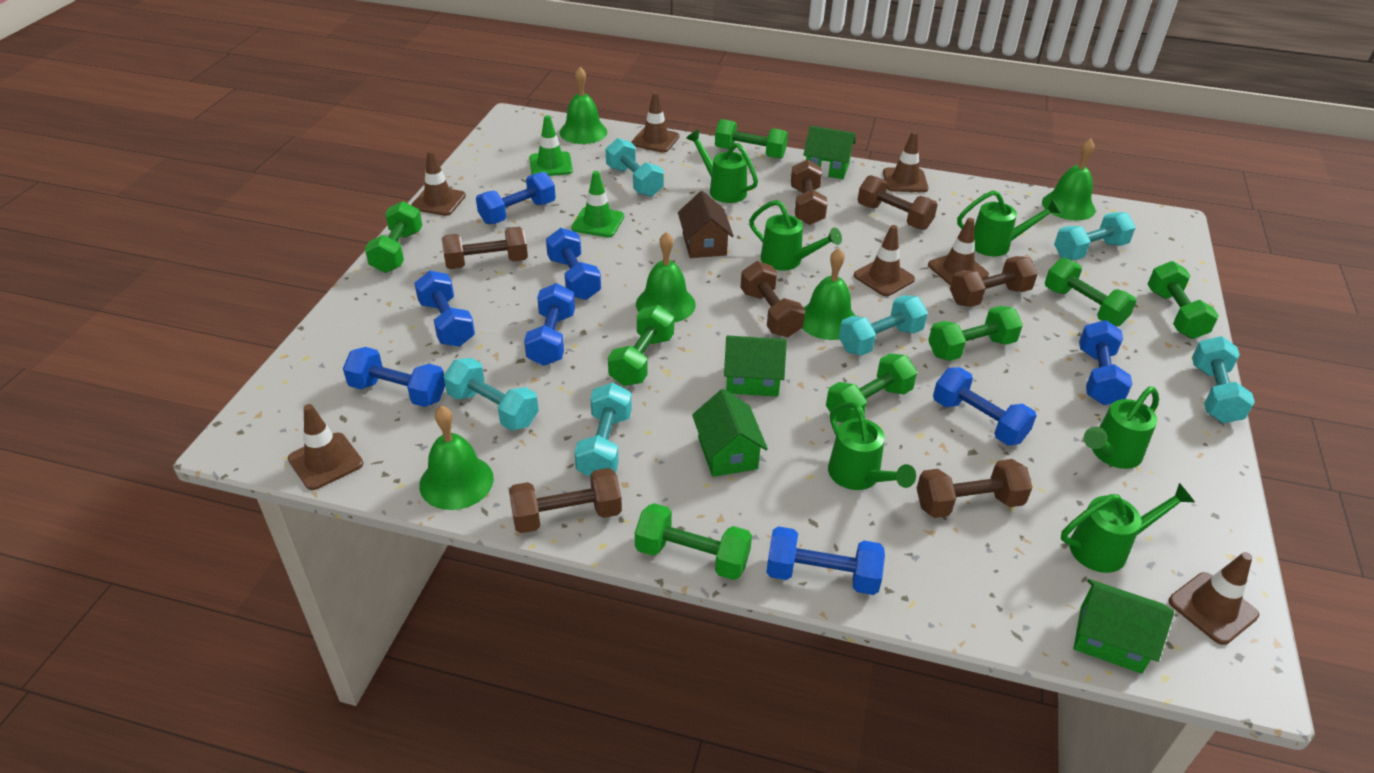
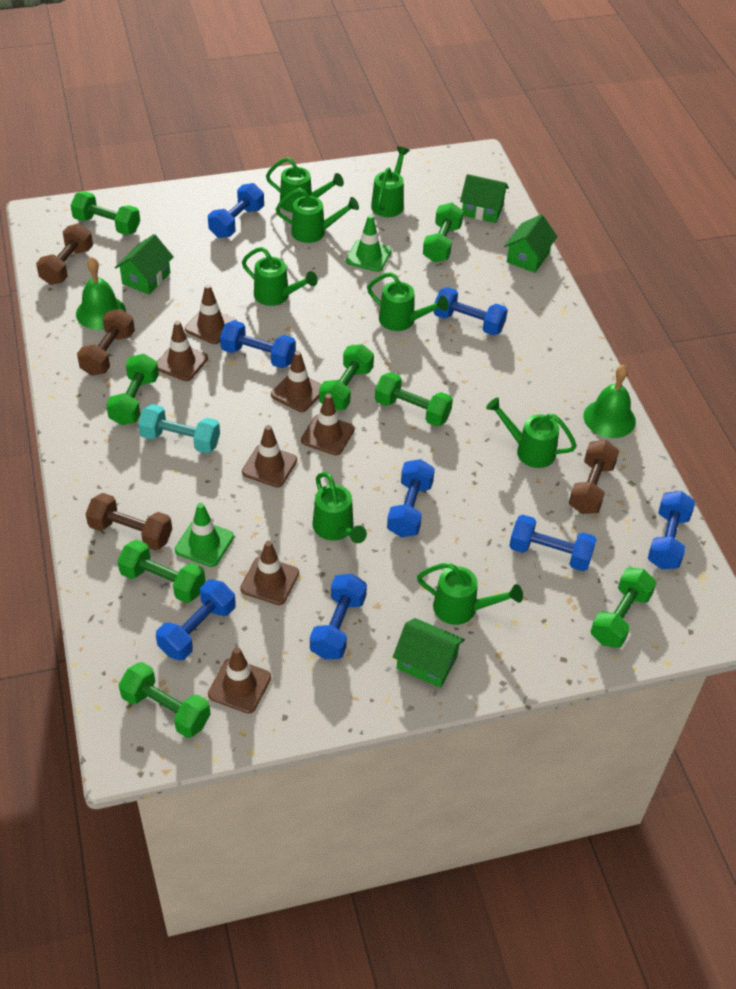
brown dumbbell: 7 -> 4
brown house: 1 -> 0
green bell: 5 -> 2
green watering can: 6 -> 8
turquoise dumbbell: 6 -> 1

